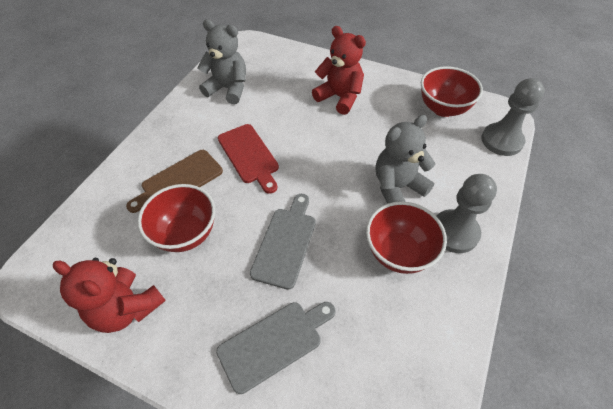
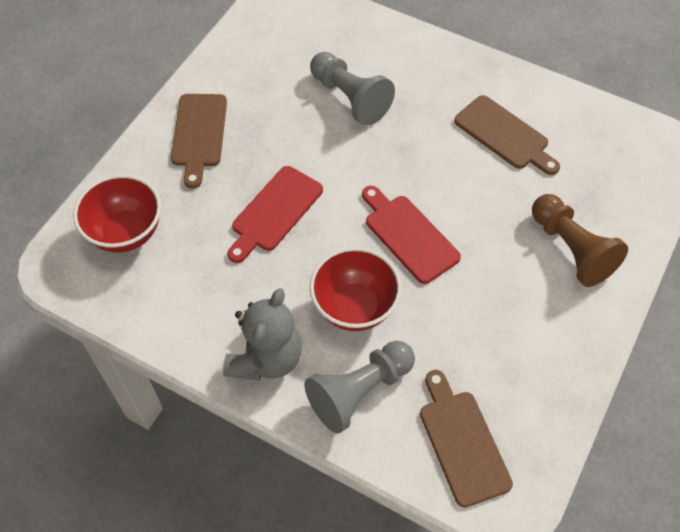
brown cutting board: 1 -> 3
brown pawn: 0 -> 1
grey cutting board: 2 -> 0
grey teddy bear: 2 -> 1
red bowl: 3 -> 2
red cutting board: 1 -> 2
red teddy bear: 2 -> 0

